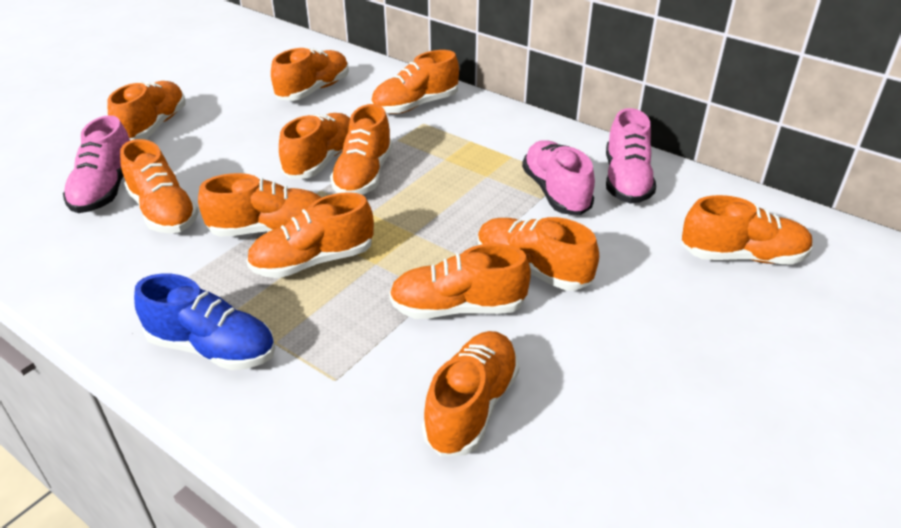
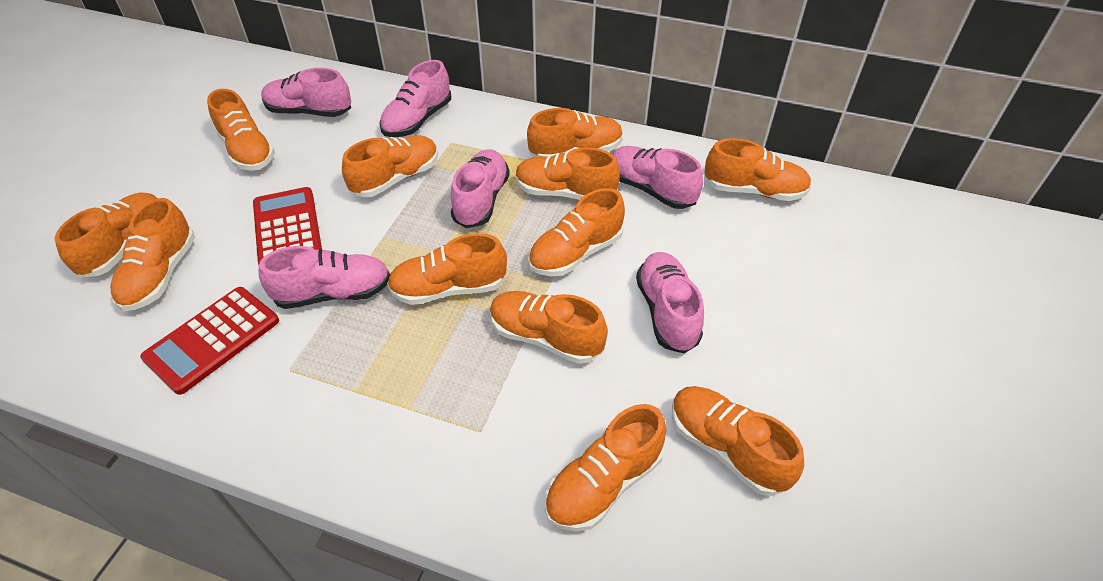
blue shoe: 1 -> 0
pink shoe: 3 -> 6
red calculator: 0 -> 2

